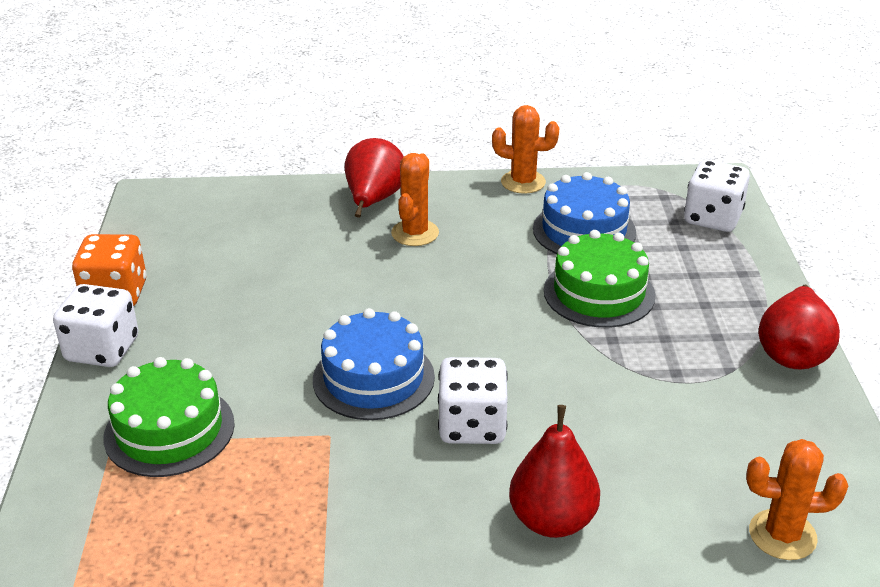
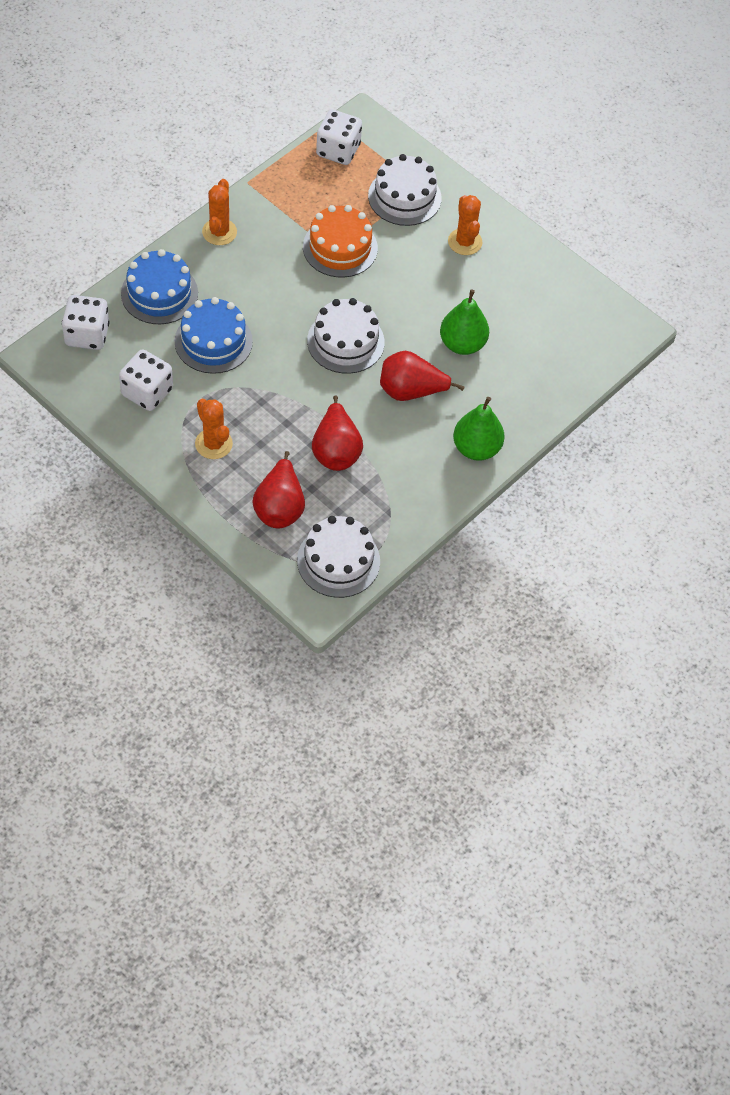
green cake: 2 -> 0
green pear: 0 -> 2
orange cake: 0 -> 1
orange dice: 1 -> 0
white cake: 0 -> 3

